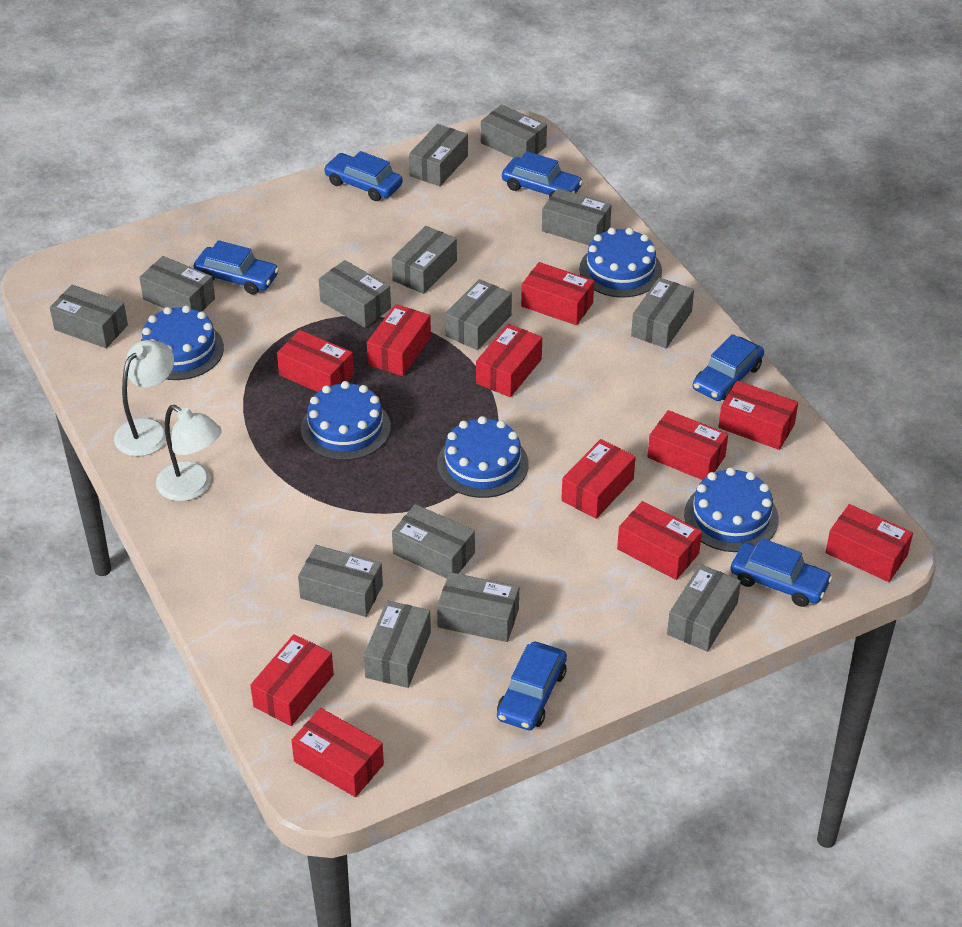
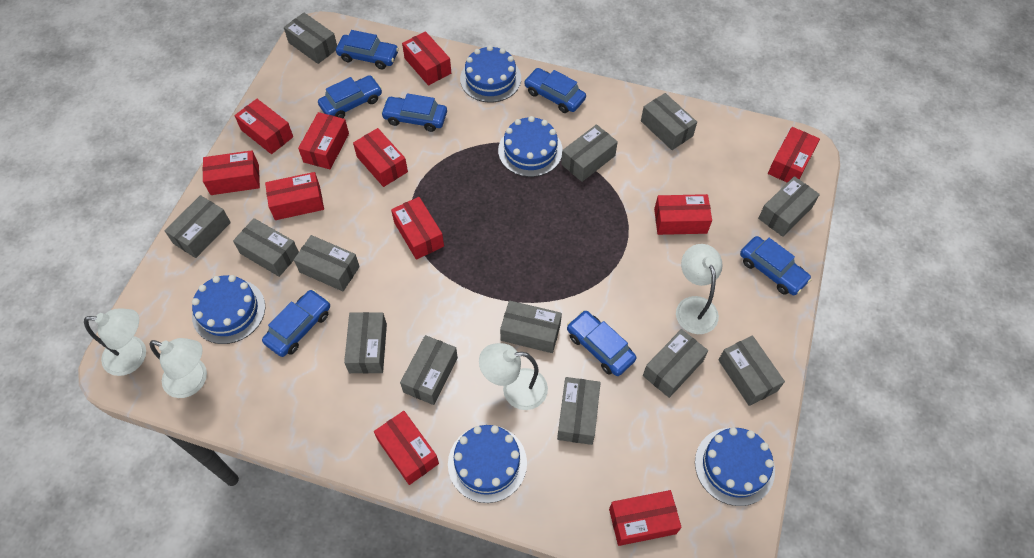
blue car: 6 -> 7
grey box: 14 -> 13
white lamp: 2 -> 4

